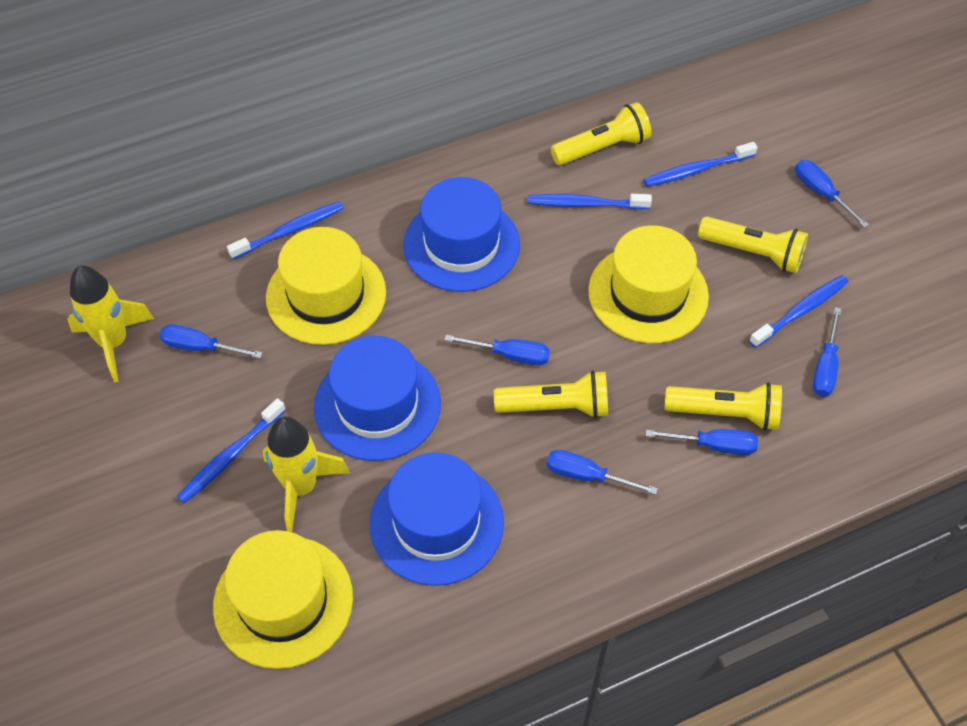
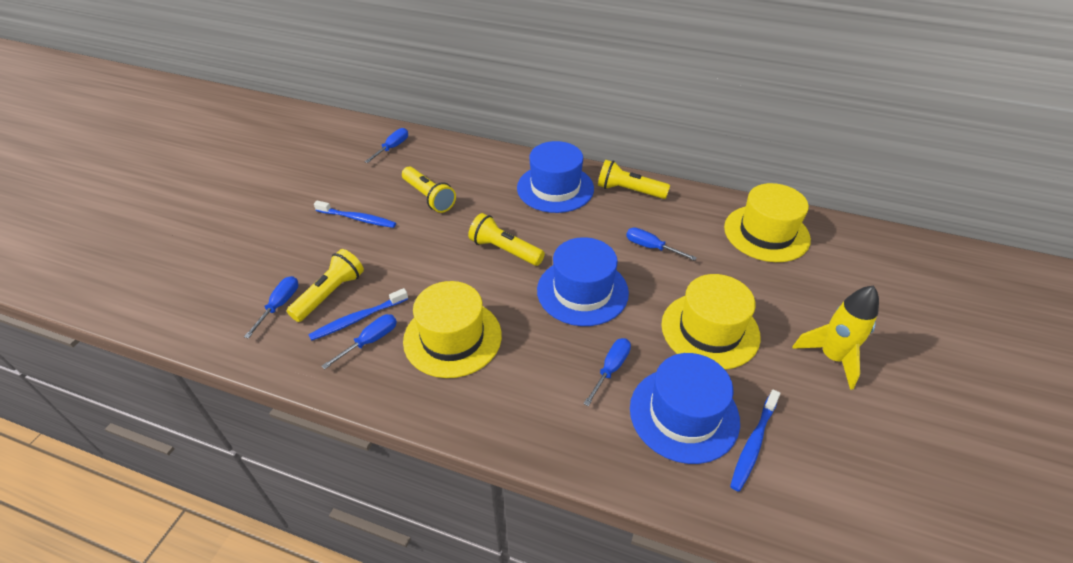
blue screwdriver: 6 -> 5
blue toothbrush: 5 -> 3
yellow rocket: 2 -> 1

